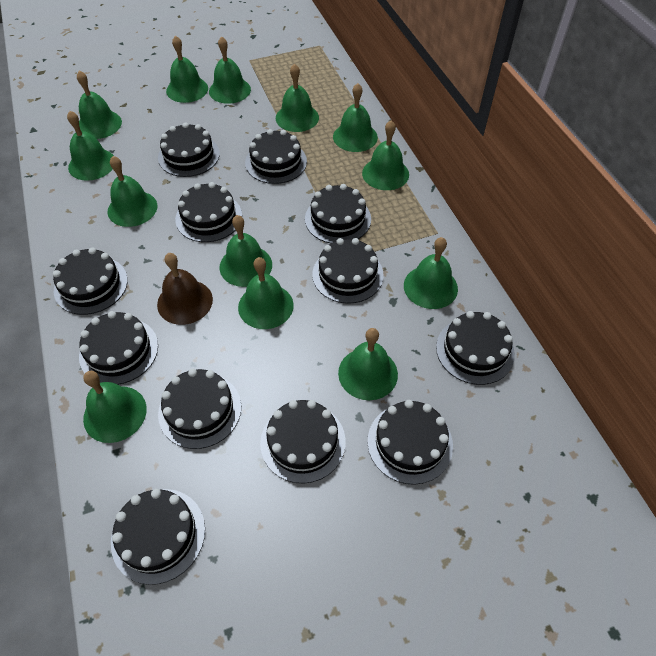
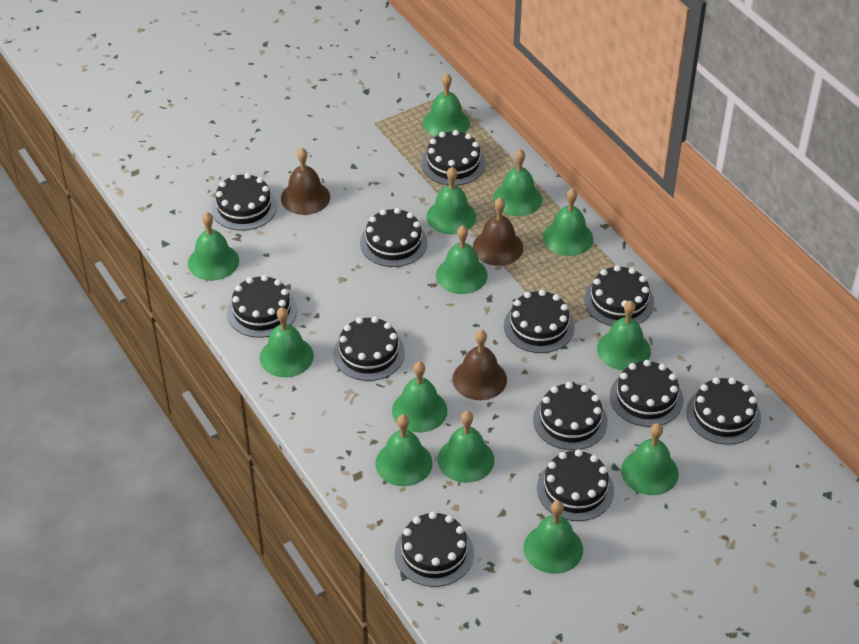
brown bell: 1 -> 3

